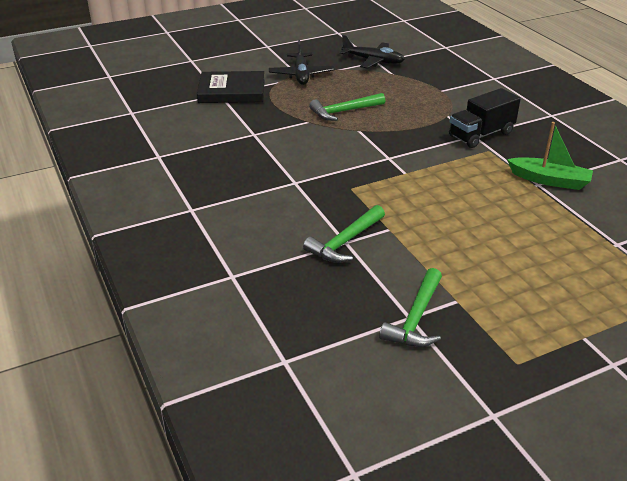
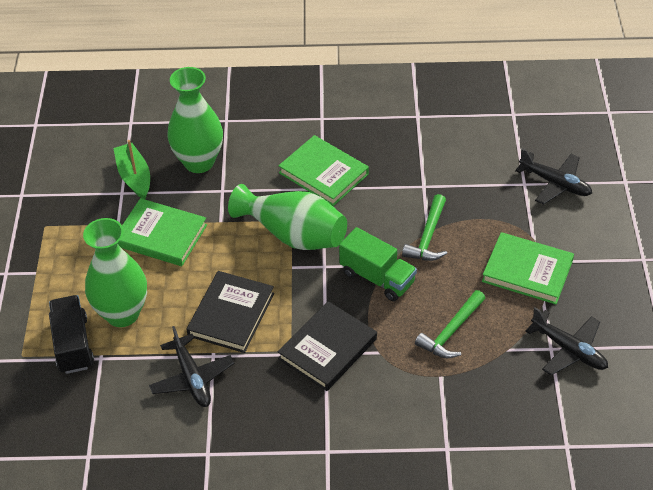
black book: 1 -> 2
black plane: 2 -> 3
green book: 0 -> 3
green hammer: 3 -> 2
green truck: 0 -> 1
green vase: 0 -> 3

